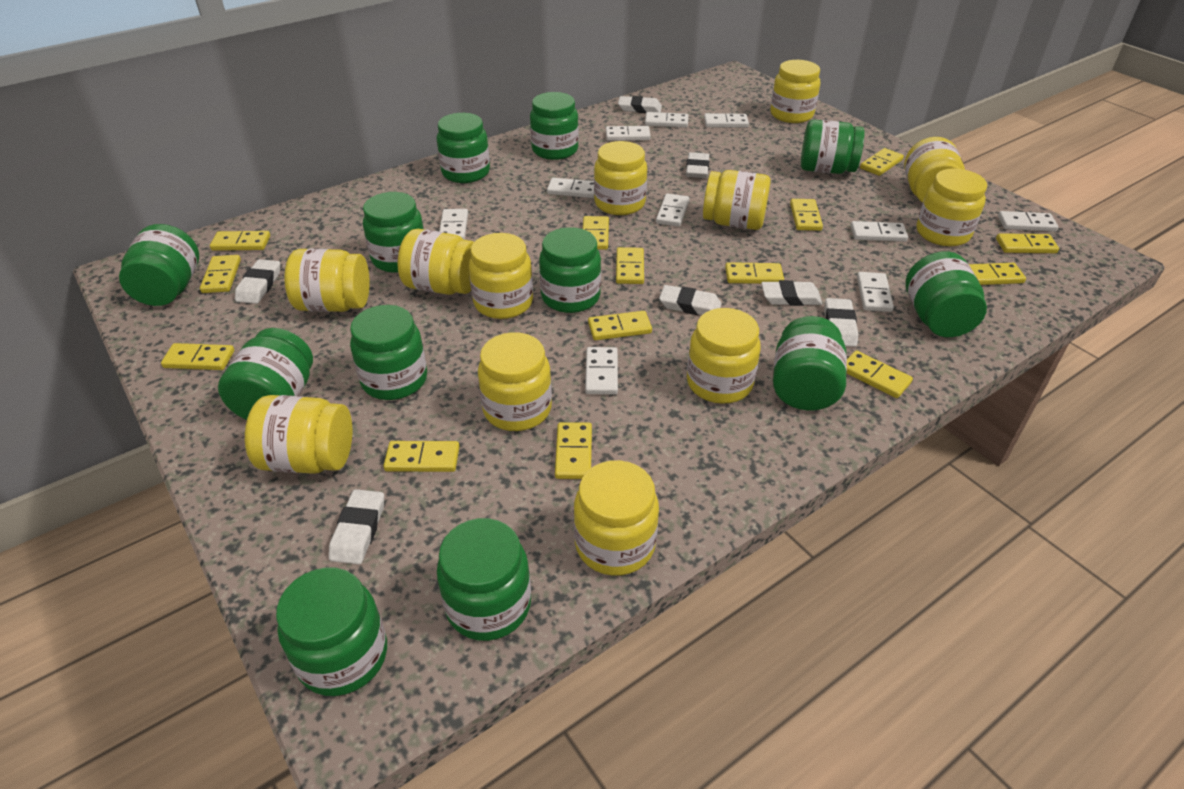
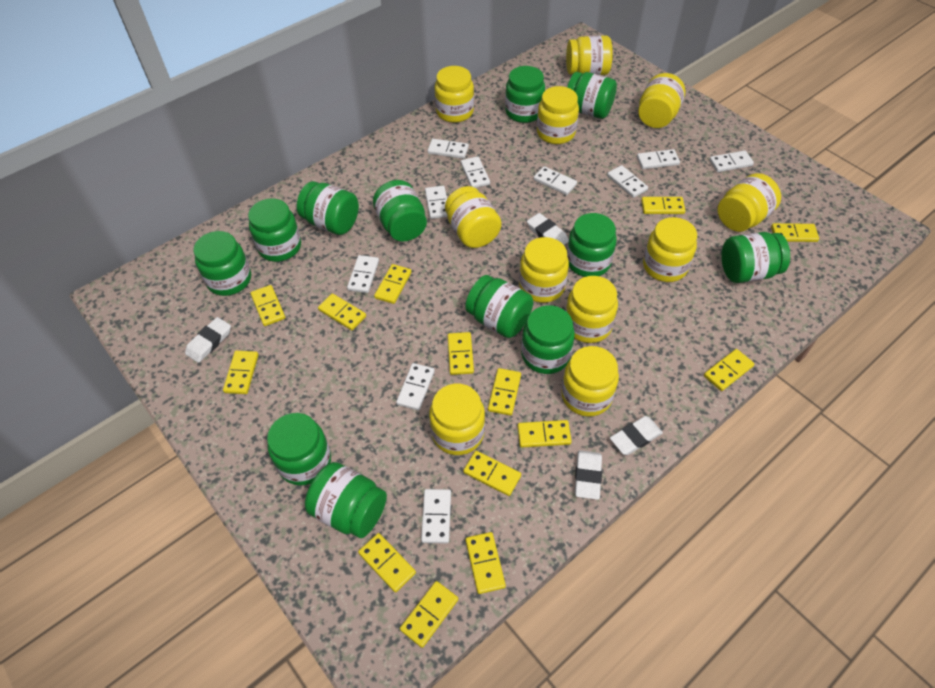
white eraser: 7 -> 4
yellow jar: 12 -> 11

